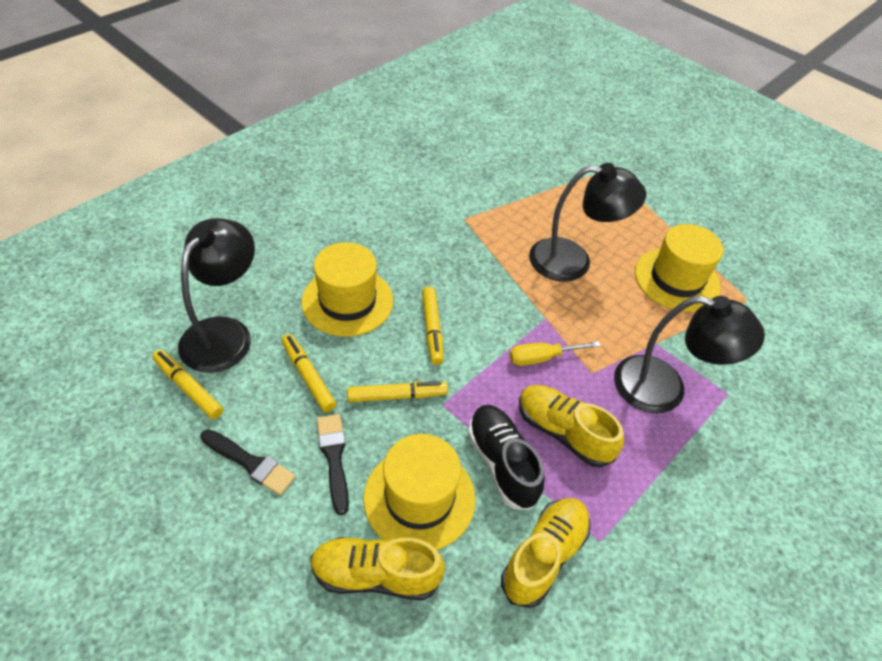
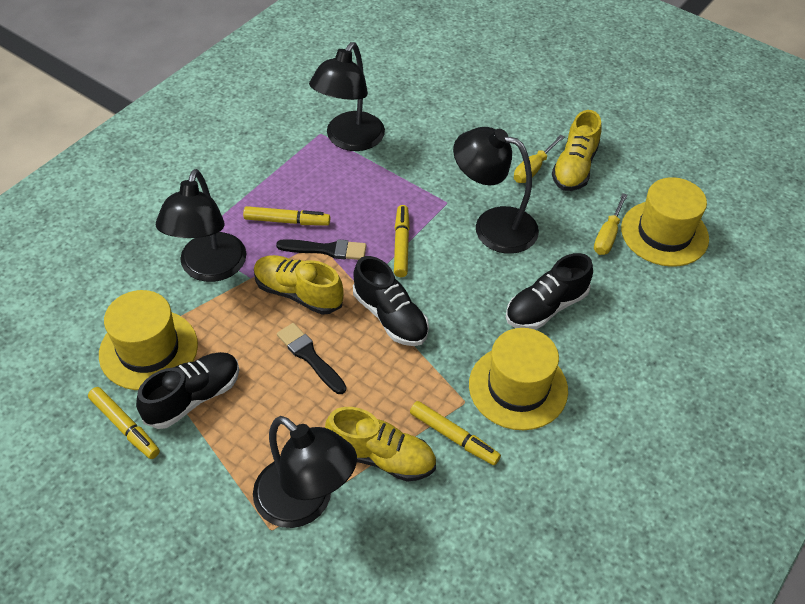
black lamp: 3 -> 4
black shoe: 1 -> 3
yellow screwdriver: 1 -> 2

